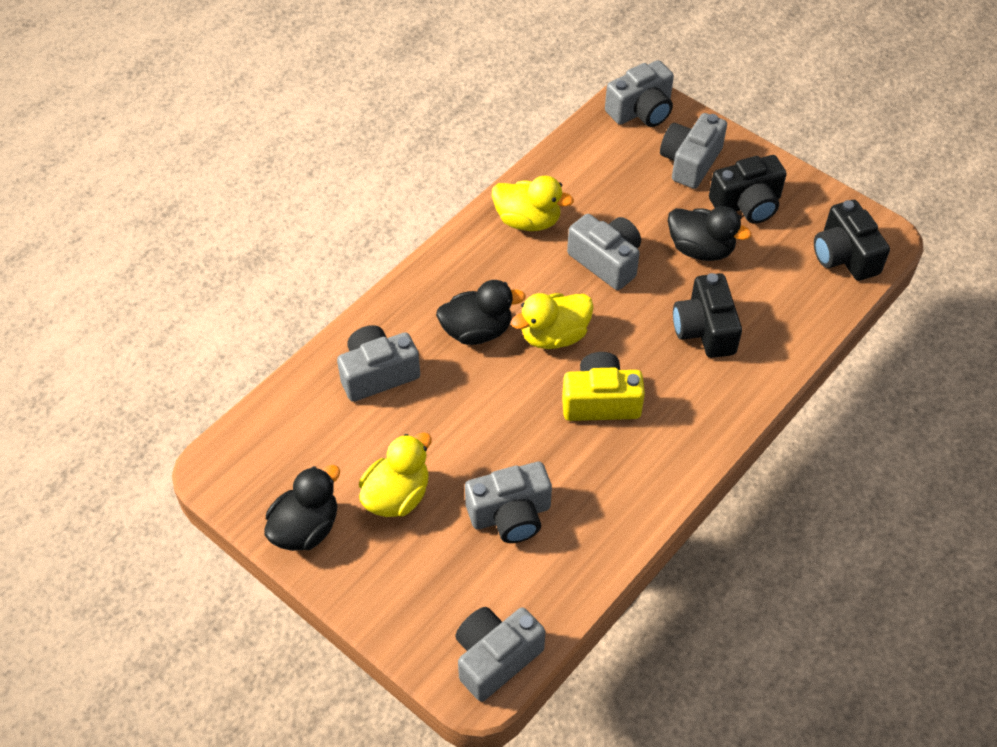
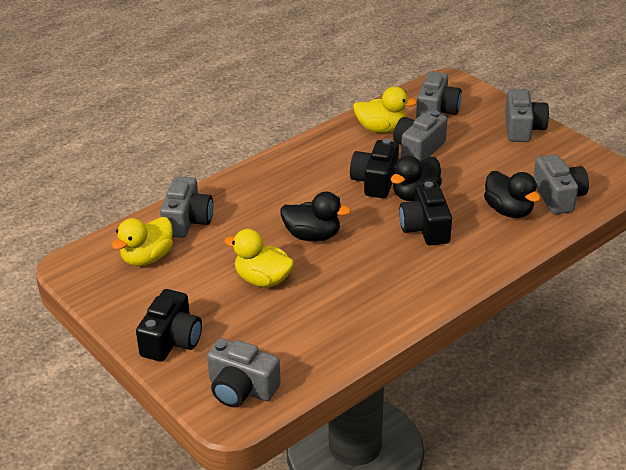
yellow camera: 1 -> 0

